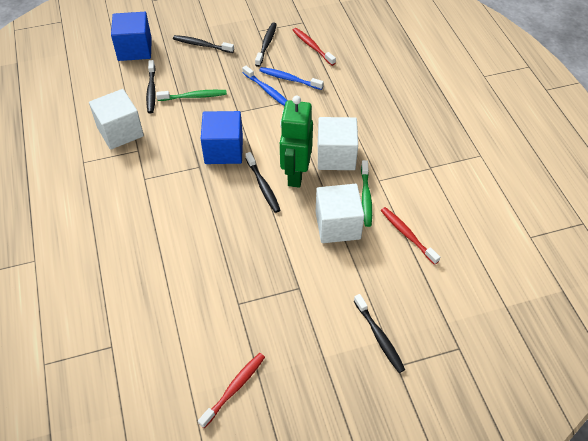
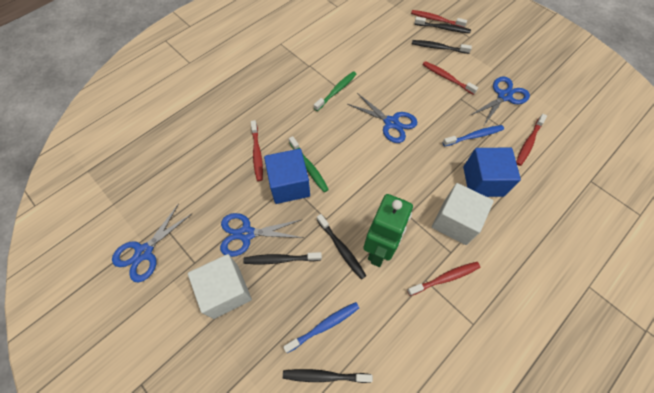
blue scissors: 0 -> 4
red toothbrush: 3 -> 5
white cube: 3 -> 2

